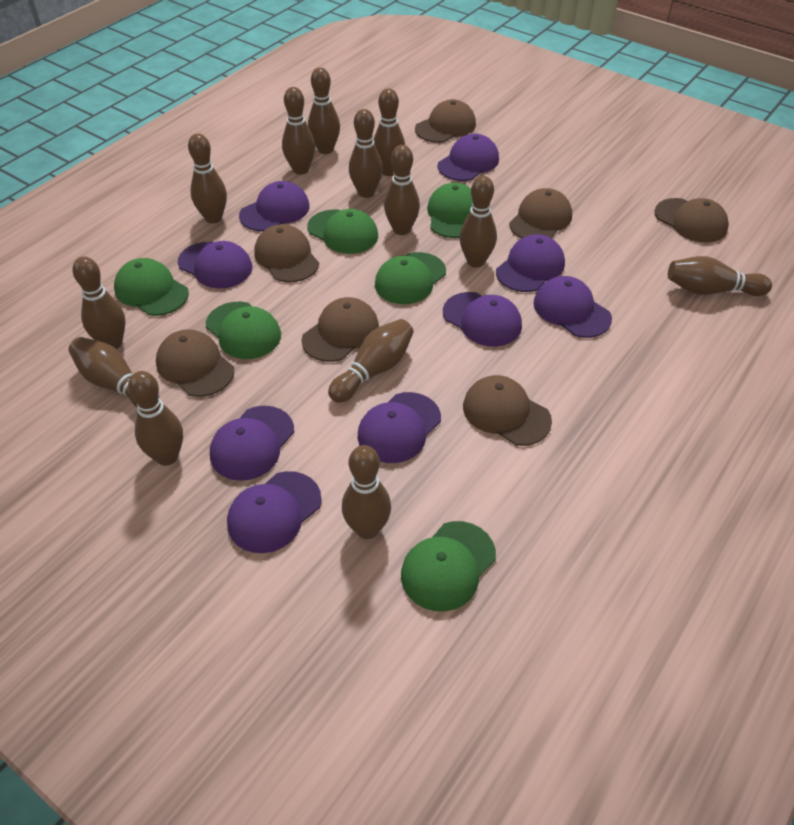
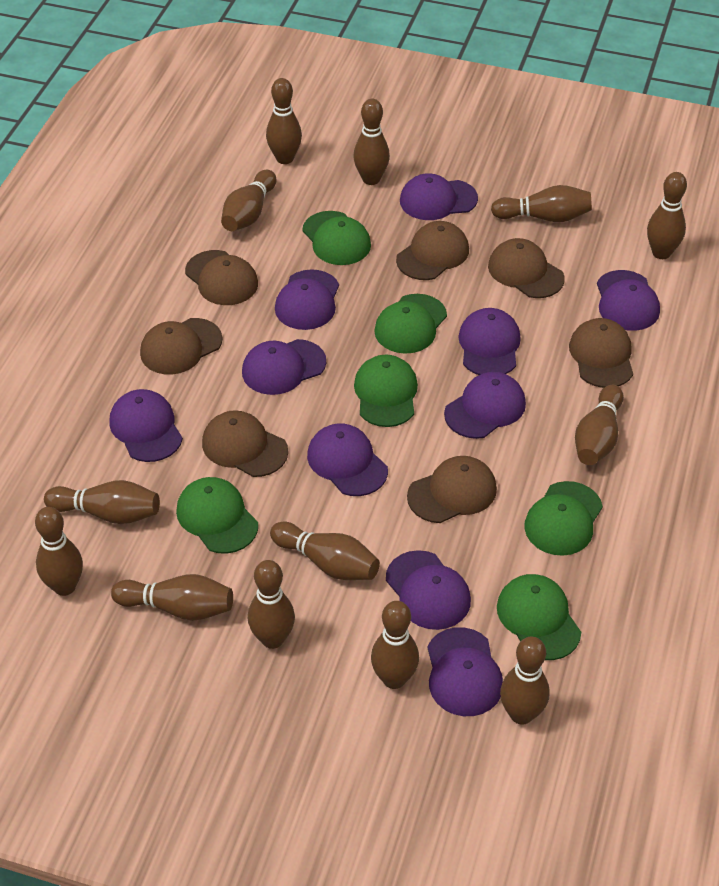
purple cap: 9 -> 10

